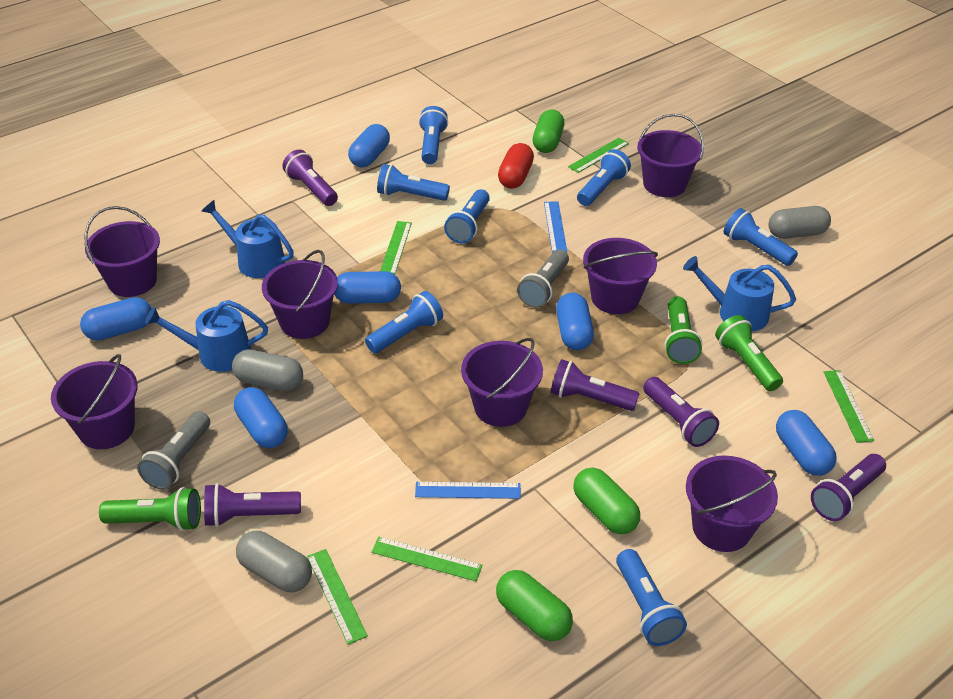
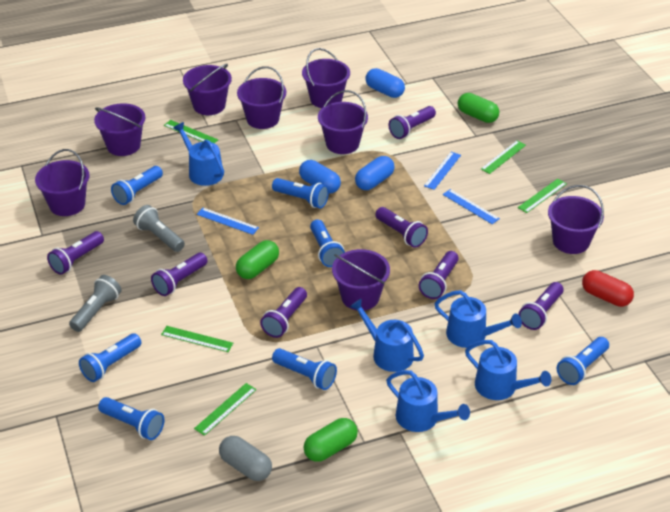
blue capsule: 6 -> 3
blue ruler: 2 -> 3
blue watering can: 3 -> 5
green flashlight: 3 -> 0
grey capsule: 3 -> 1
purple bucket: 7 -> 8
purple flashlight: 5 -> 7

